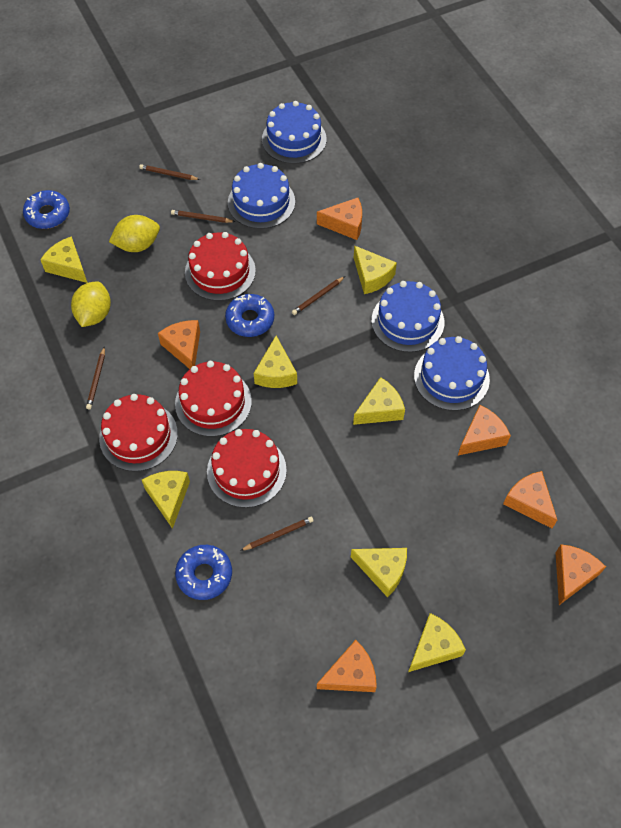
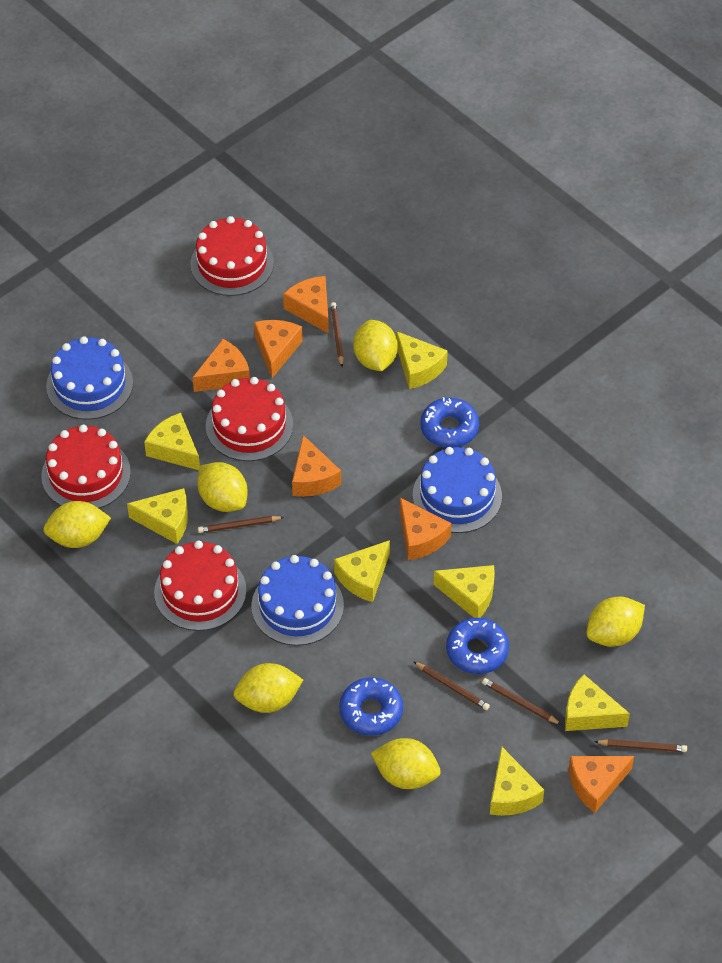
blue cake: 4 -> 3
yellow lemon: 2 -> 6

